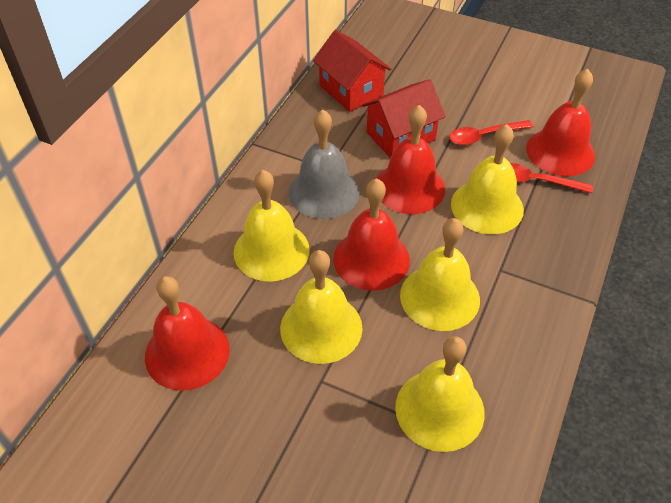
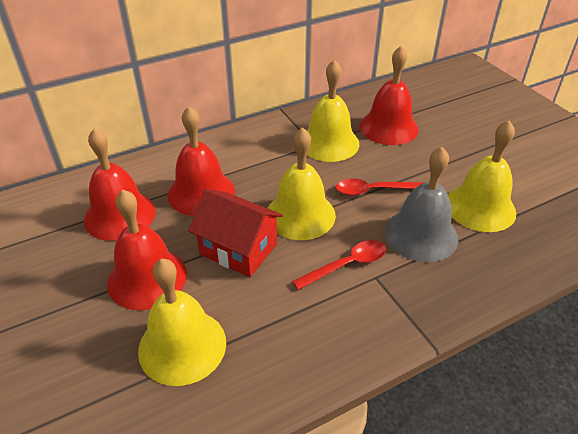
red house: 2 -> 1
yellow bell: 5 -> 4

